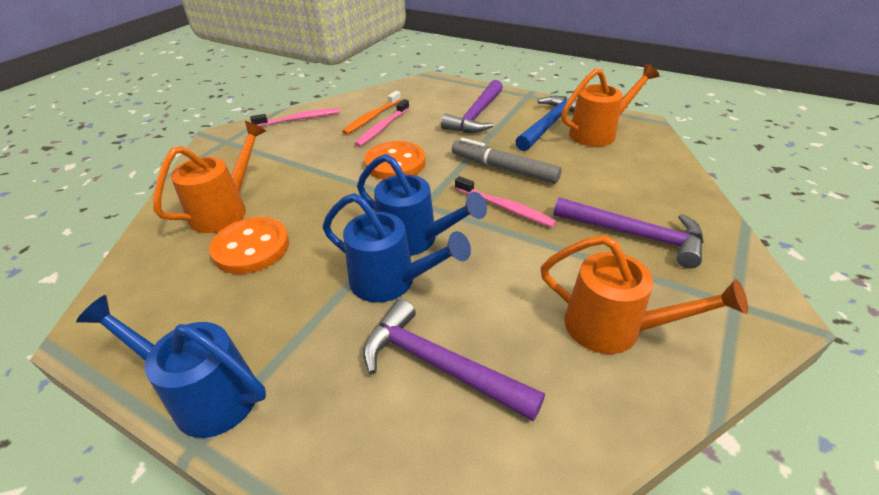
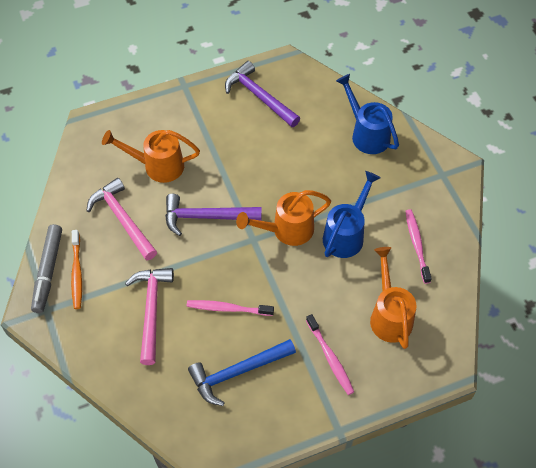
blue watering can: 3 -> 2
orange button: 2 -> 0
pink hammer: 0 -> 2
purple hammer: 3 -> 2

